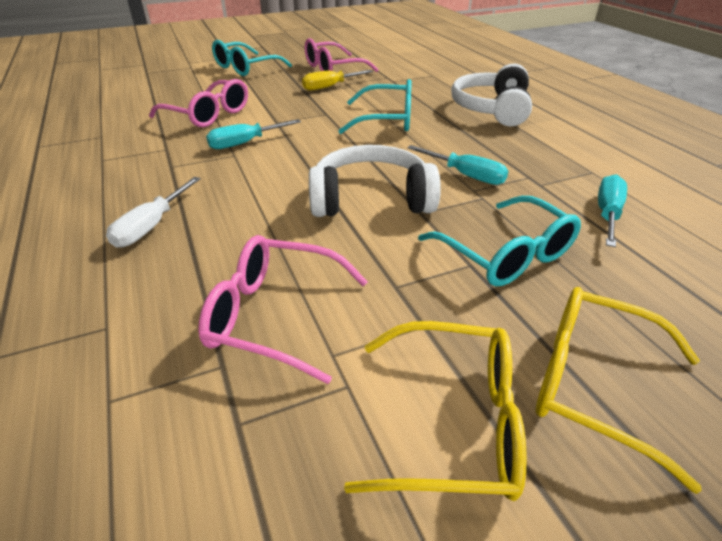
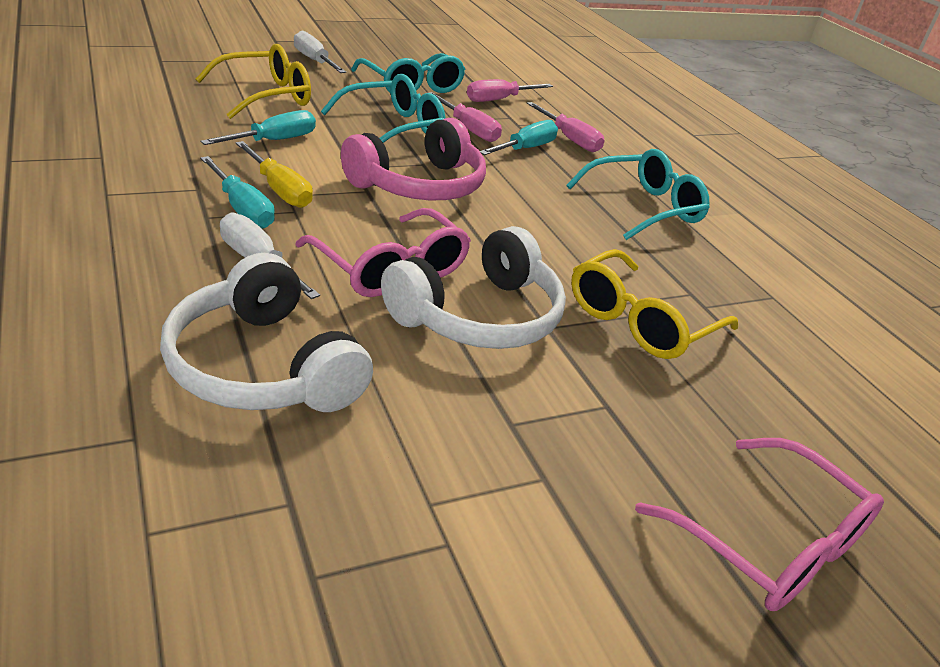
pink glasses: 3 -> 2
pink headphones: 0 -> 1
pink screwdriver: 0 -> 3
white screwdriver: 1 -> 2

